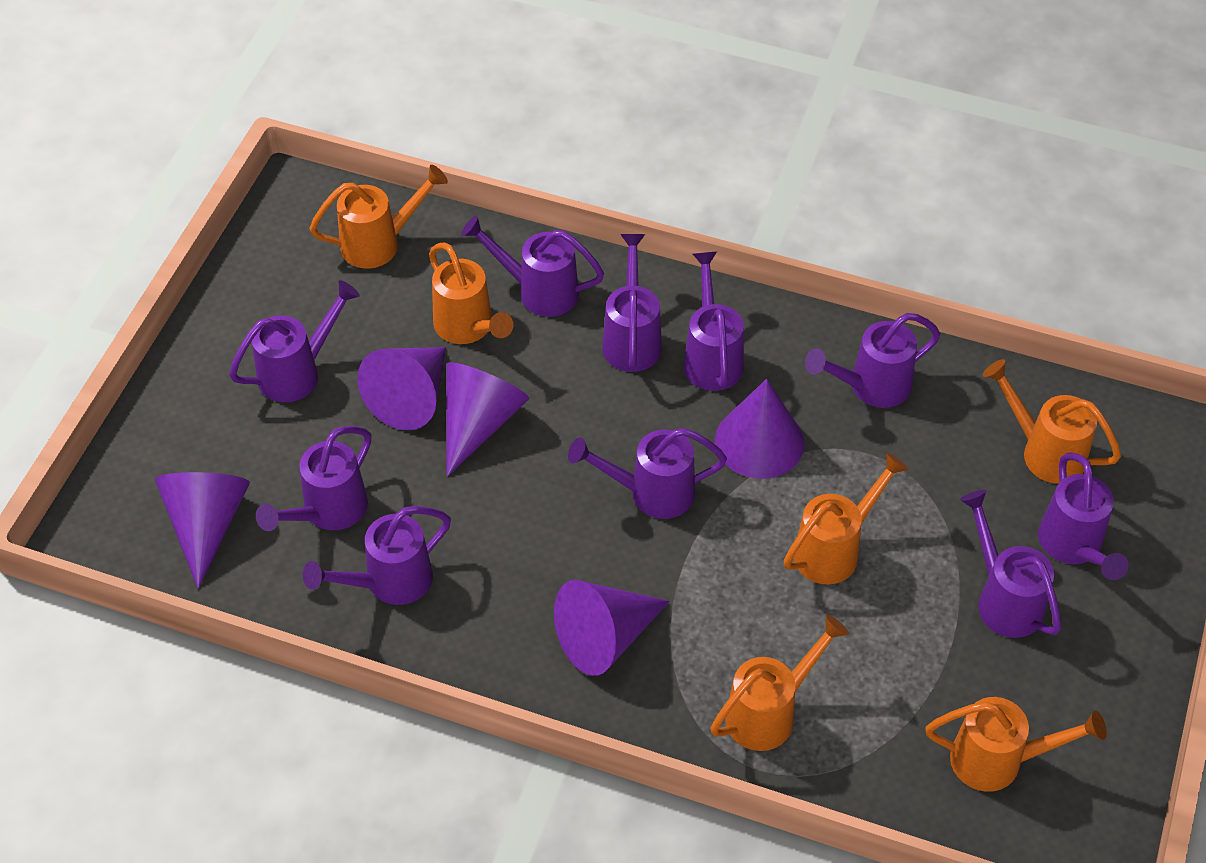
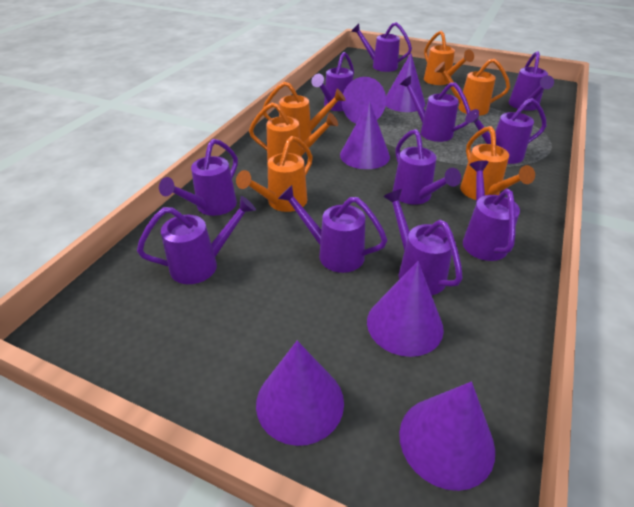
purple cone: 5 -> 6
purple watering can: 10 -> 11

